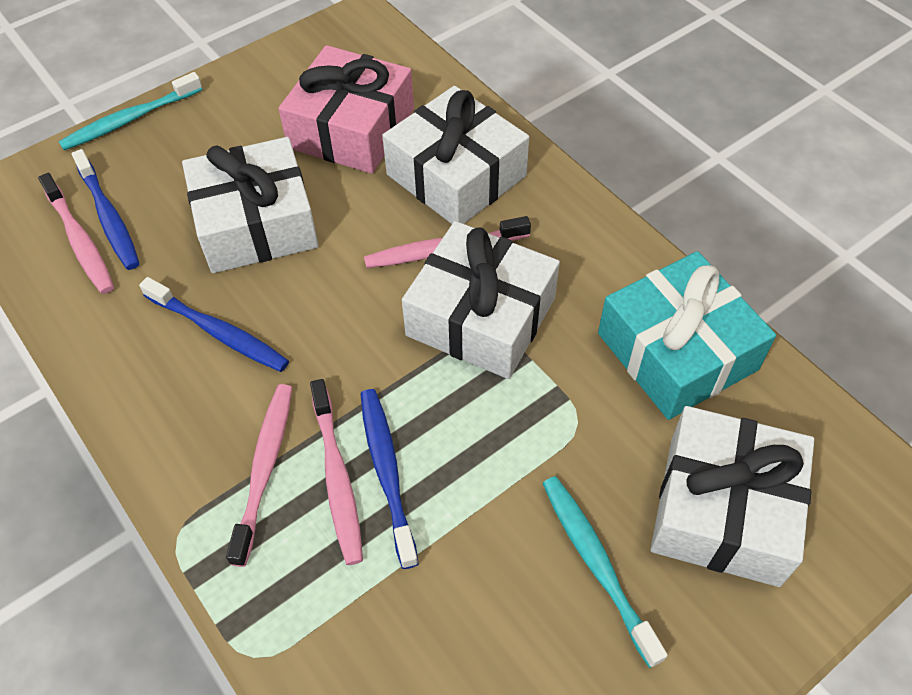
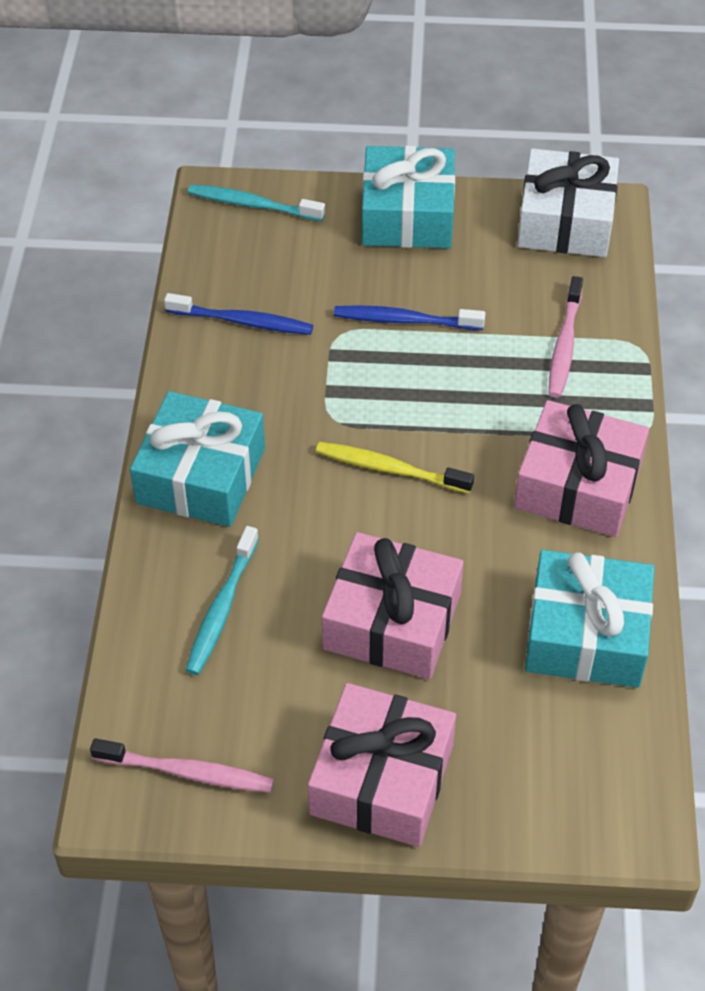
blue toothbrush: 3 -> 2
pink gift: 1 -> 3
pink toothbrush: 4 -> 2
turquoise gift: 1 -> 3
white gift: 4 -> 1
yellow toothbrush: 0 -> 1

